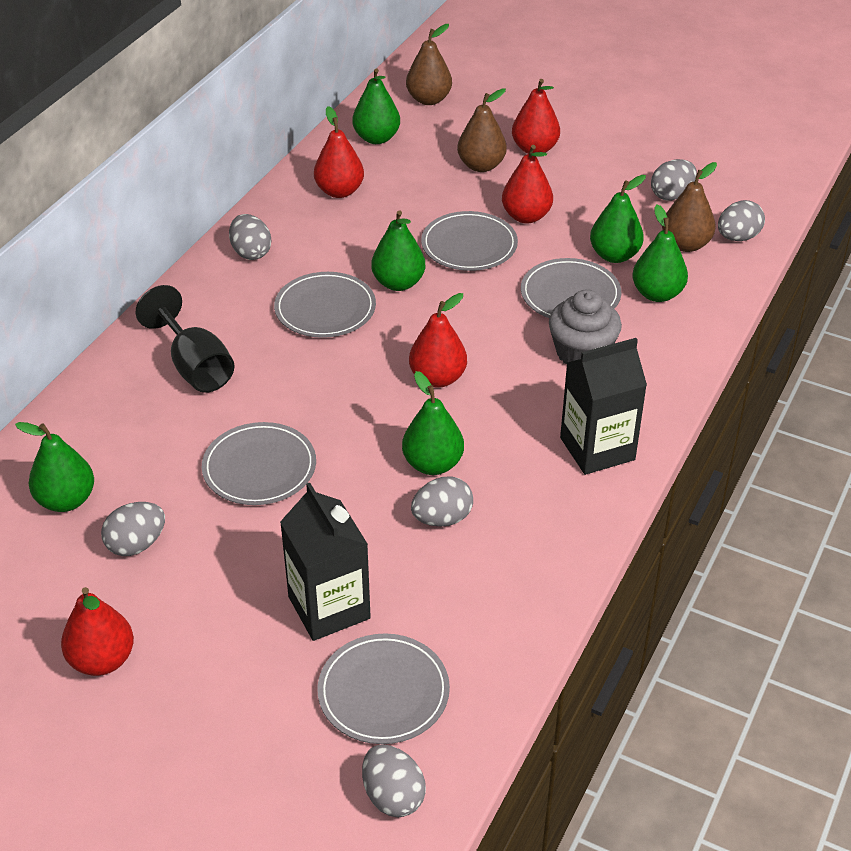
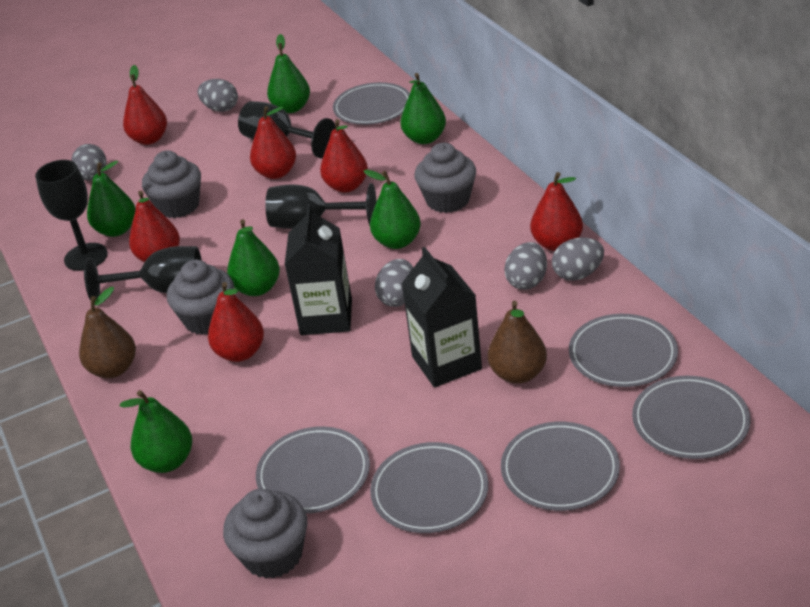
black goblet: 1 -> 4
brown pear: 3 -> 2
grey cupcake: 1 -> 4
grey egg: 6 -> 5
grey plate: 5 -> 6
red pear: 5 -> 6

